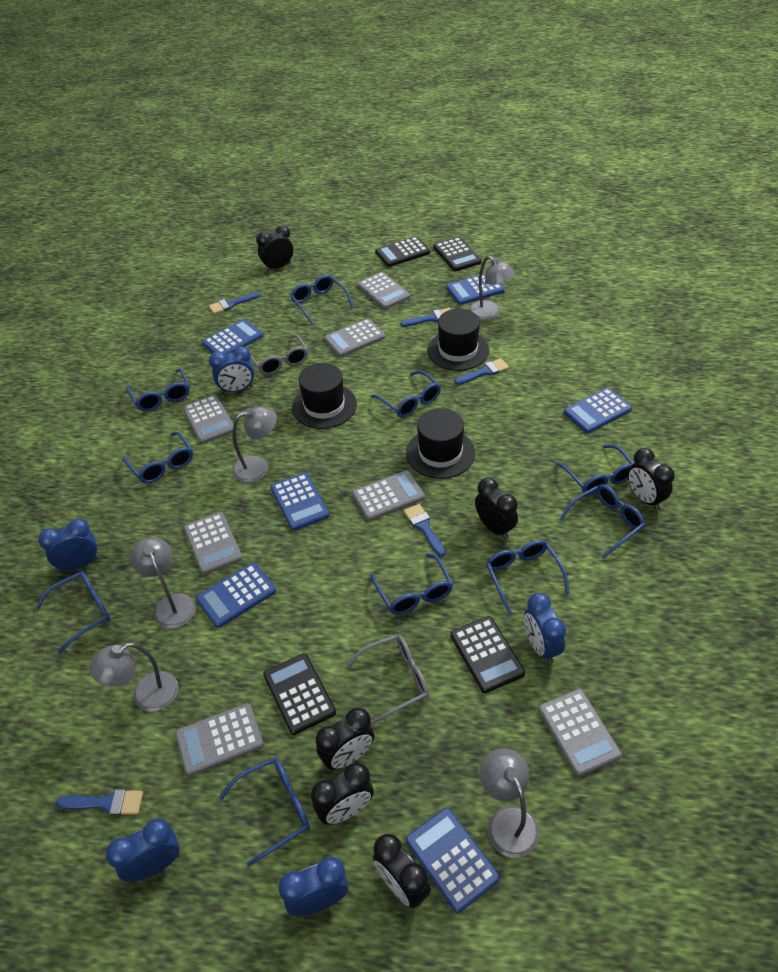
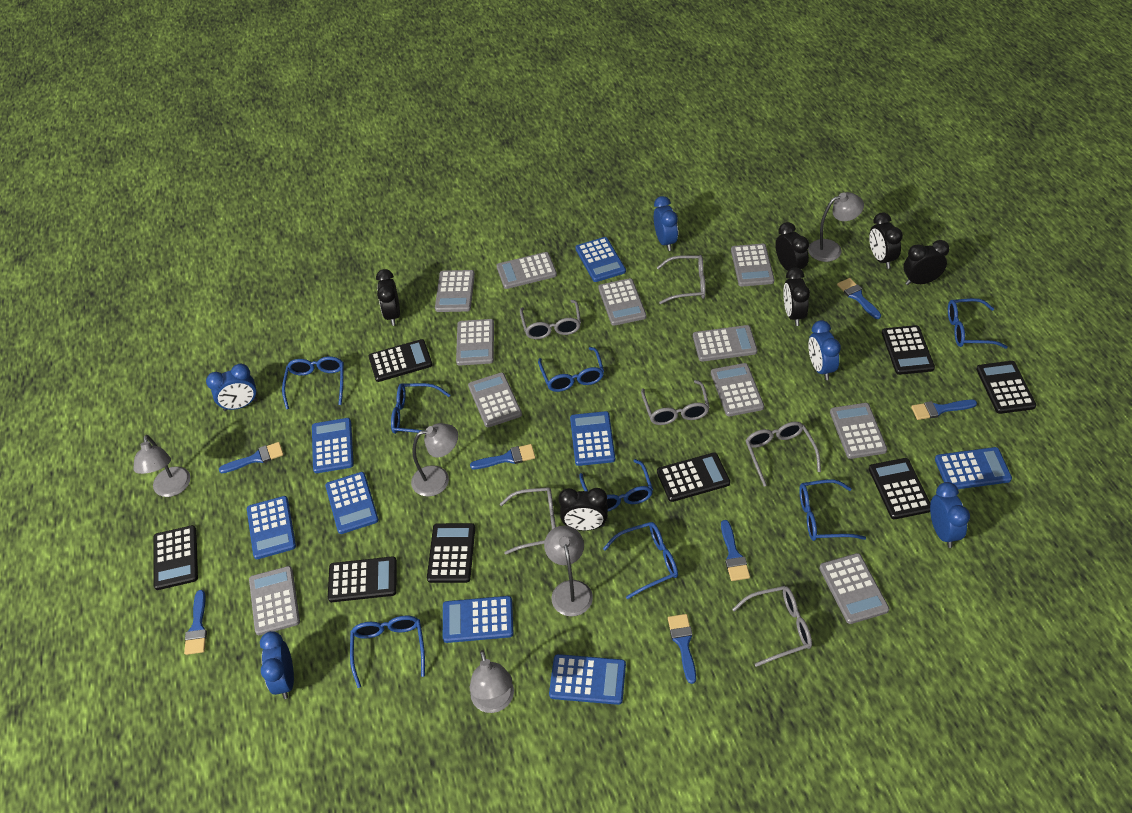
black calculator: 4 -> 8
black hat: 3 -> 0
blue brush: 5 -> 7
blue calculator: 6 -> 8
blue glasses: 10 -> 8
grey calculator: 7 -> 11
grey glasses: 2 -> 6

